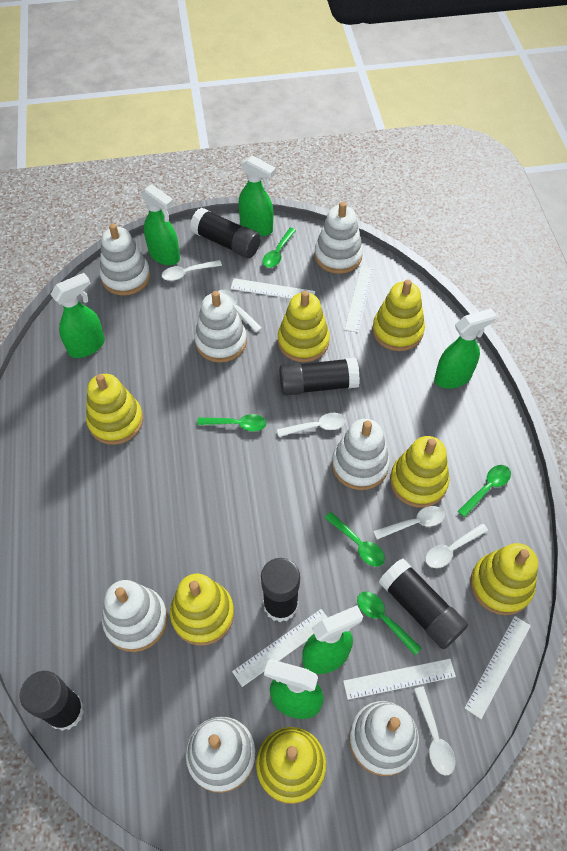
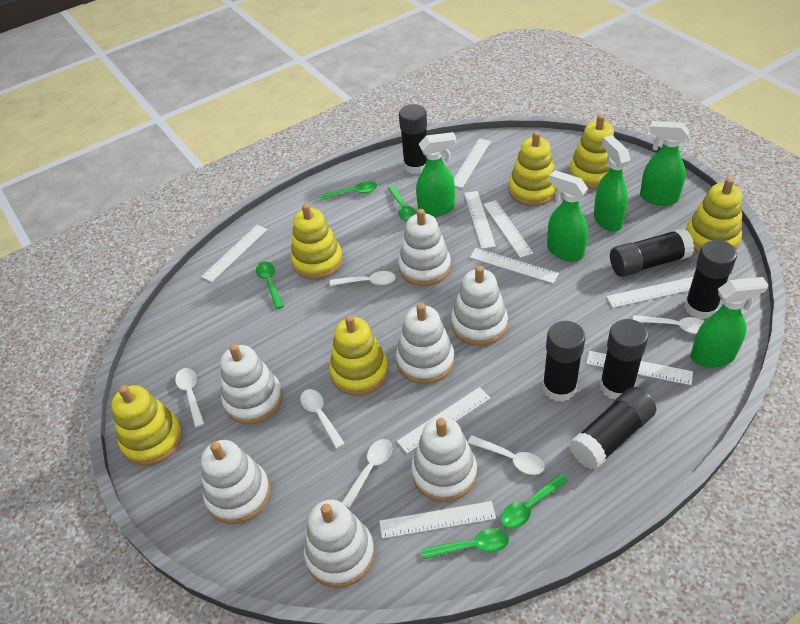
black glue stick: 5 -> 6
green spray bottle: 6 -> 5
white ruler: 5 -> 9
yellow stacking toy: 7 -> 6

